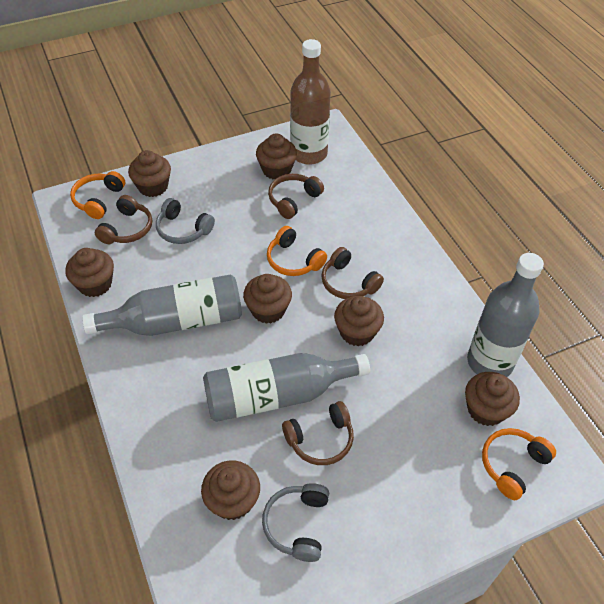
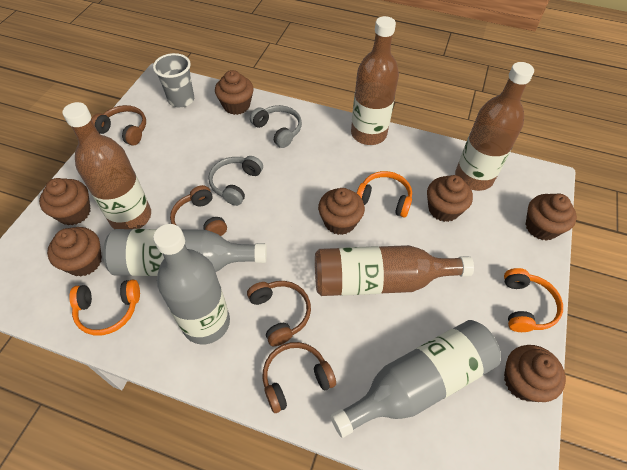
brown bottle: 1 -> 4
grey cup: 0 -> 1

